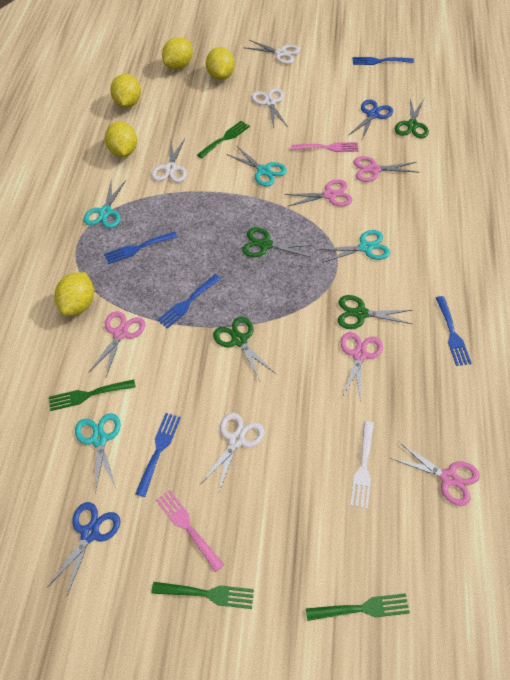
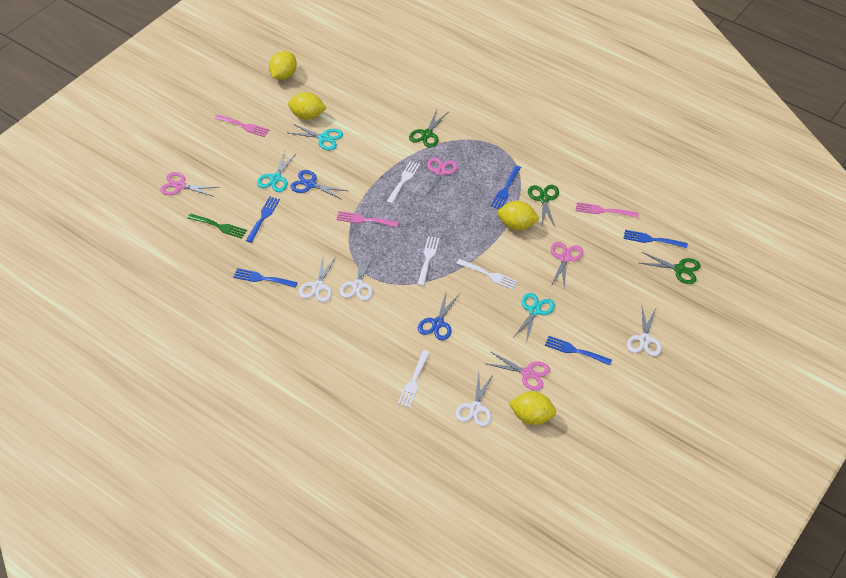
green fork: 4 -> 1
green scissors: 4 -> 3
pink fork: 2 -> 3
pink scissors: 5 -> 4
turquoise scissors: 4 -> 3
white fork: 1 -> 4
yellow lemon: 5 -> 4

